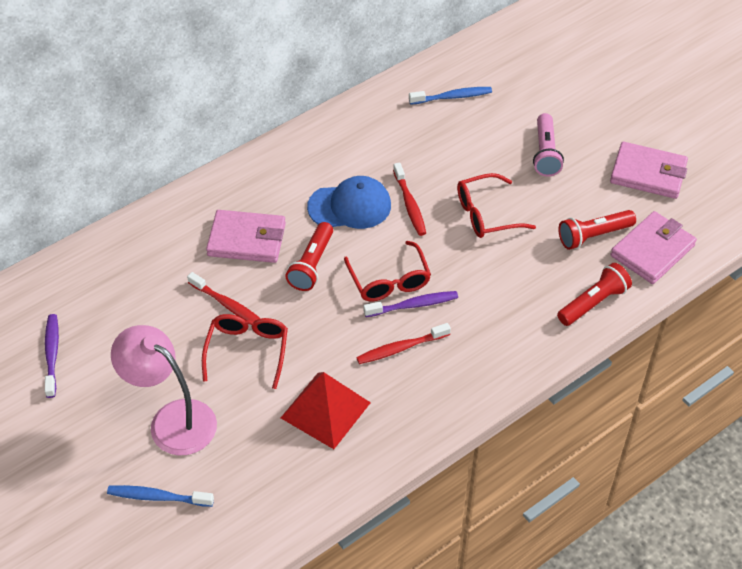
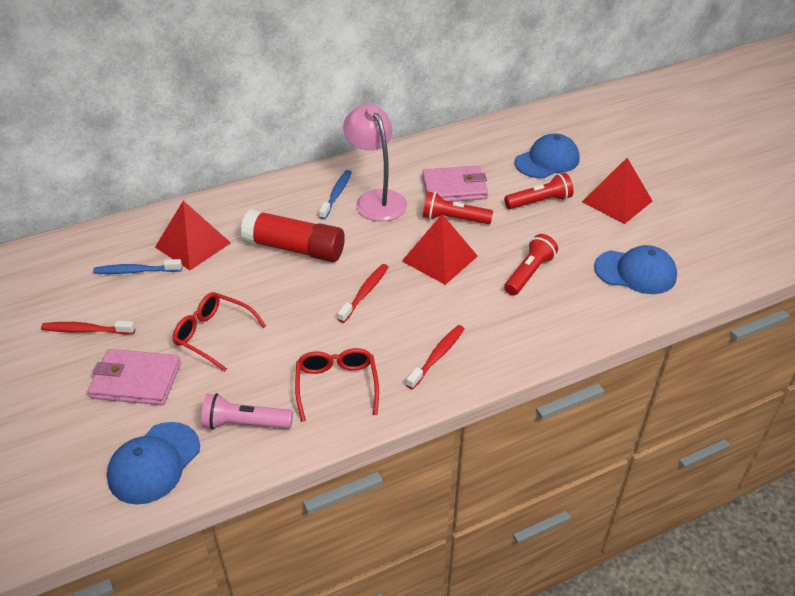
blue cap: 1 -> 3
pink wallet: 3 -> 2
purple toothbrush: 2 -> 0
red glasses: 3 -> 2
red glue stick: 0 -> 1
red pyramid: 1 -> 3

